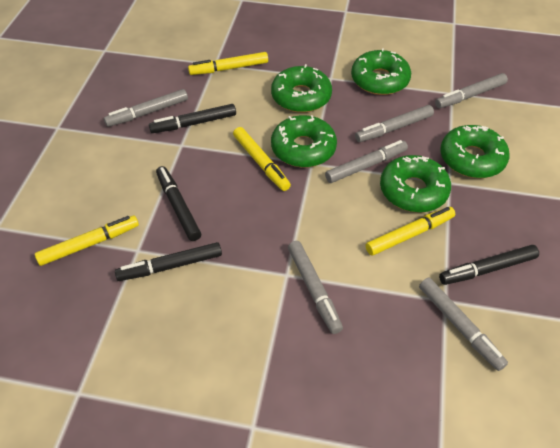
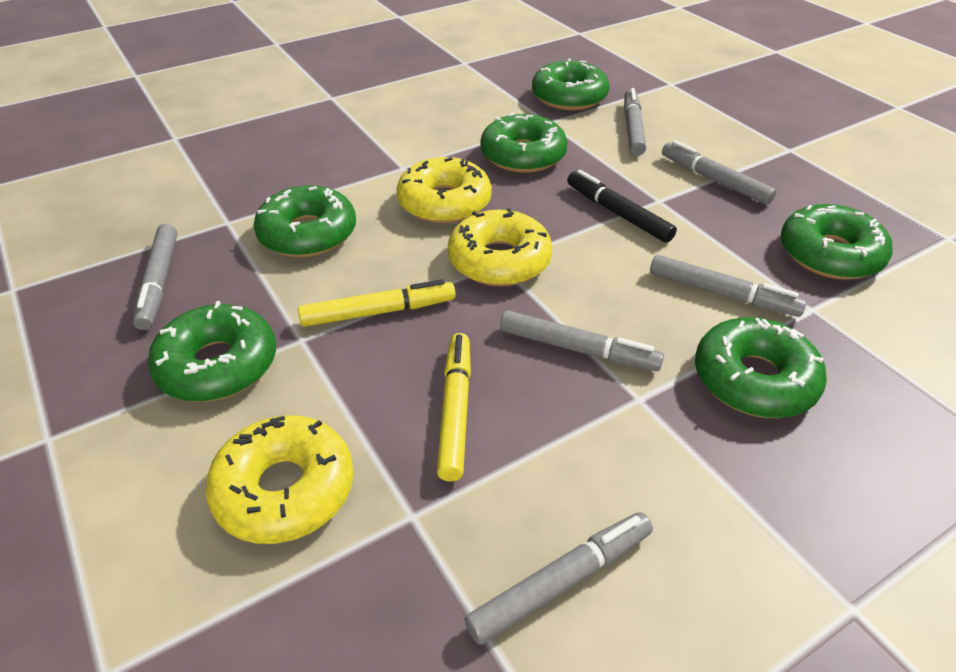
black marker: 4 -> 1
green donut: 5 -> 6
yellow donut: 0 -> 3
yellow marker: 4 -> 2

